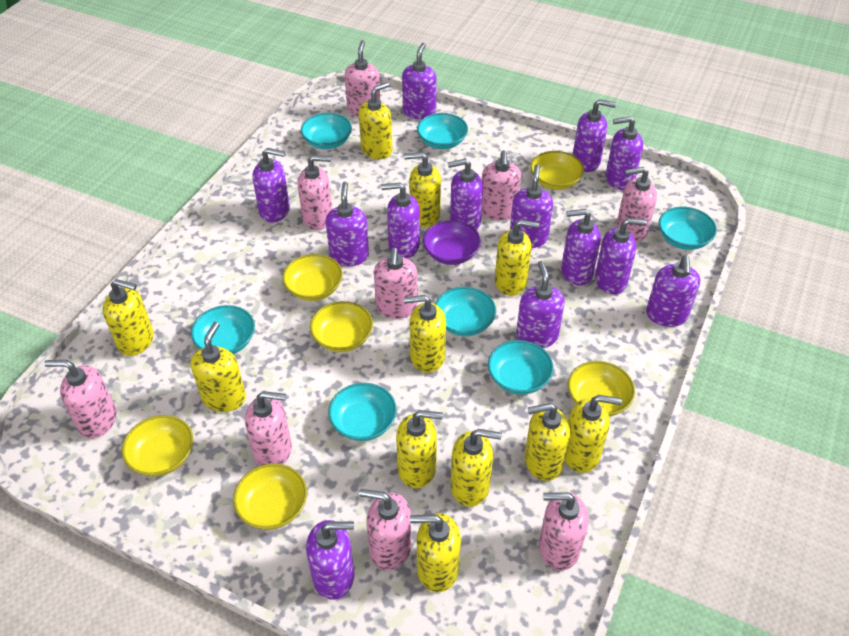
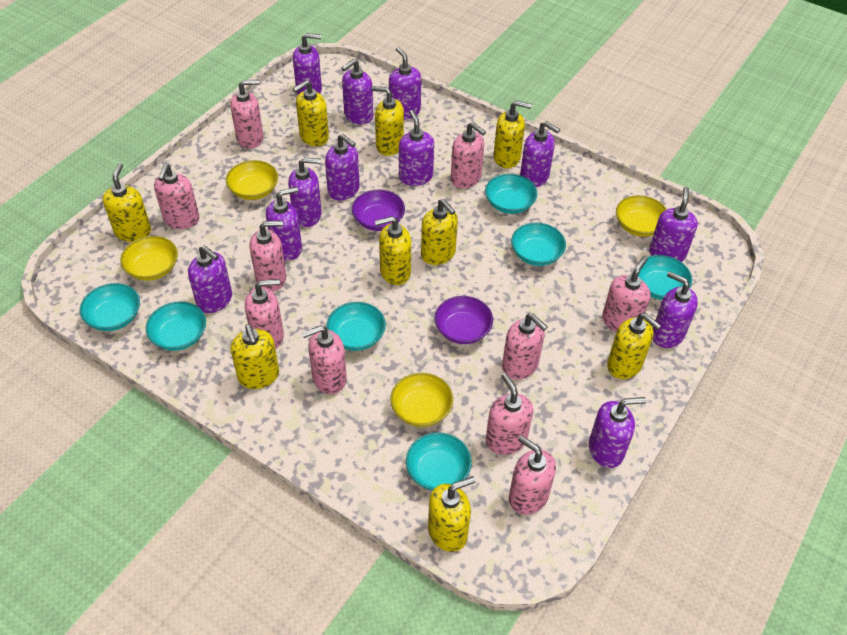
pink soap dispenser: 9 -> 10
purple bowl: 1 -> 2
purple soap dispenser: 13 -> 12
yellow bowl: 6 -> 4
yellow soap dispenser: 11 -> 9

